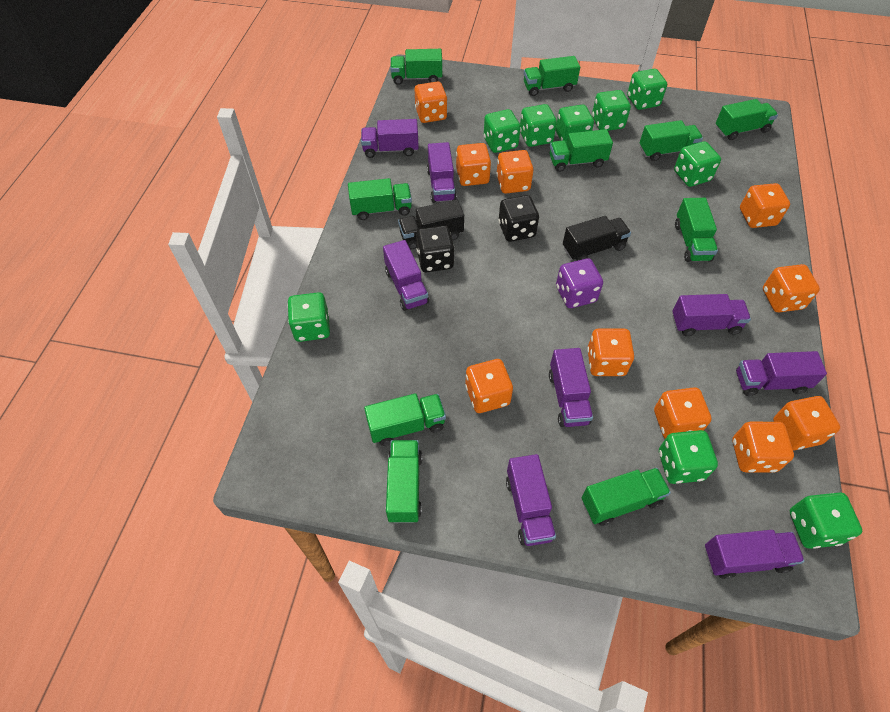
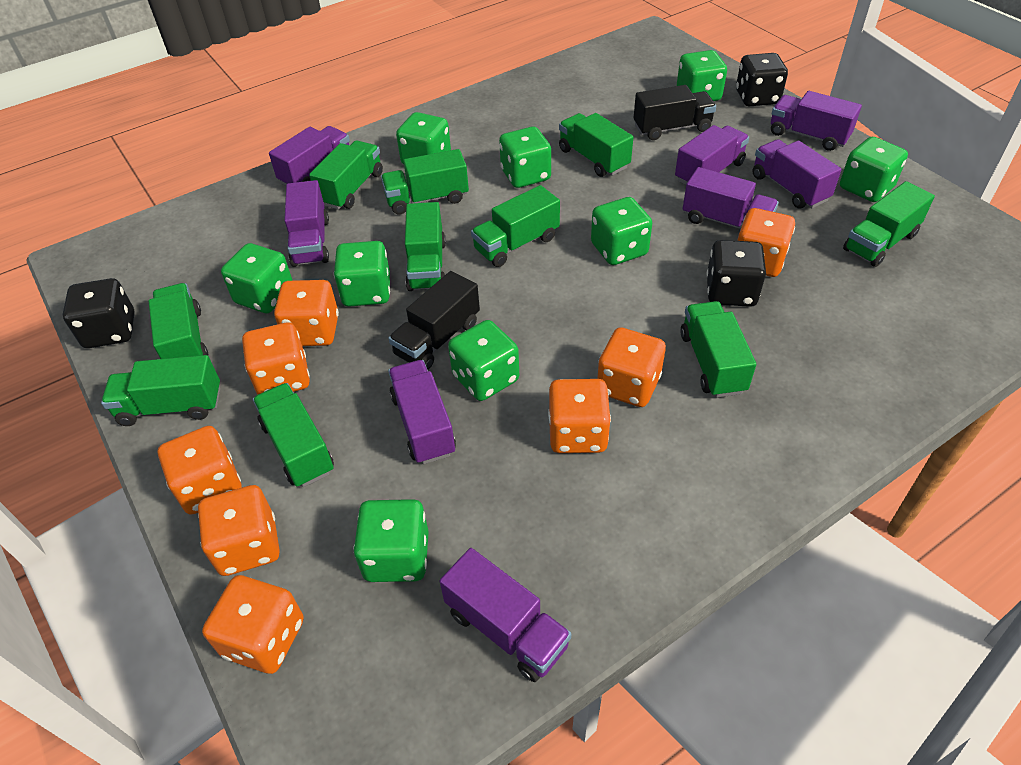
black dice: 2 -> 3
orange dice: 10 -> 8
purple dice: 1 -> 0

